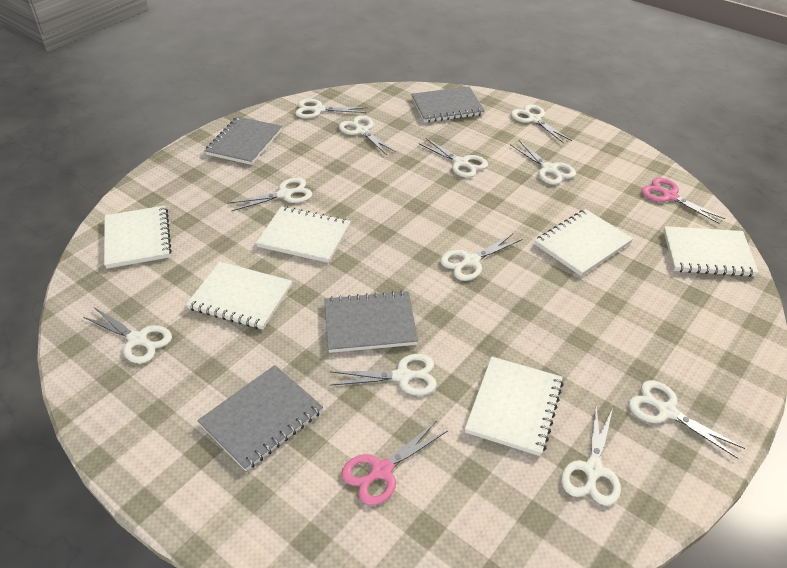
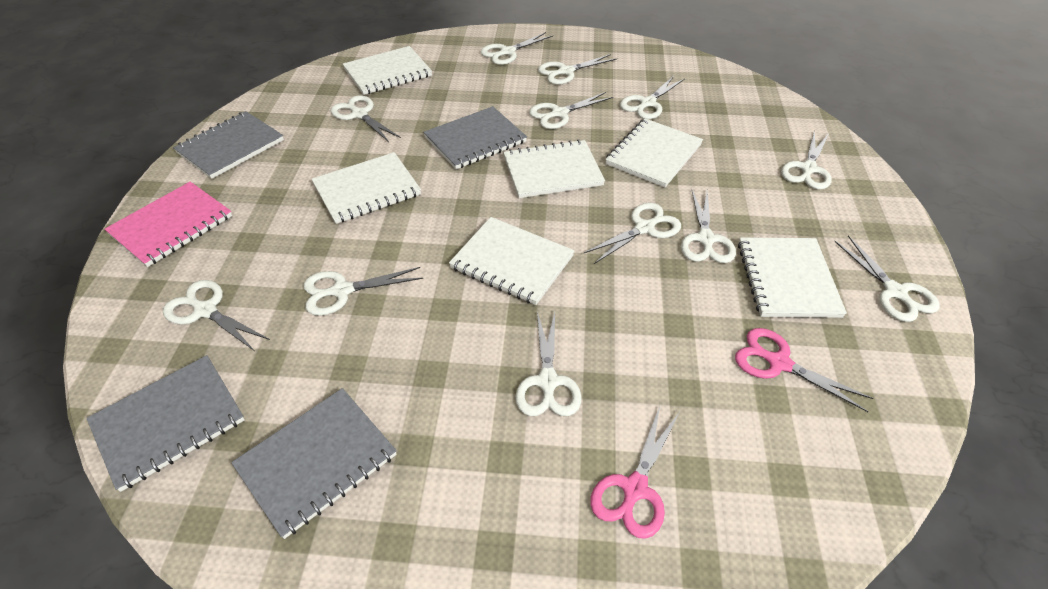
pink notebook: 0 -> 1
white scissors: 11 -> 12

